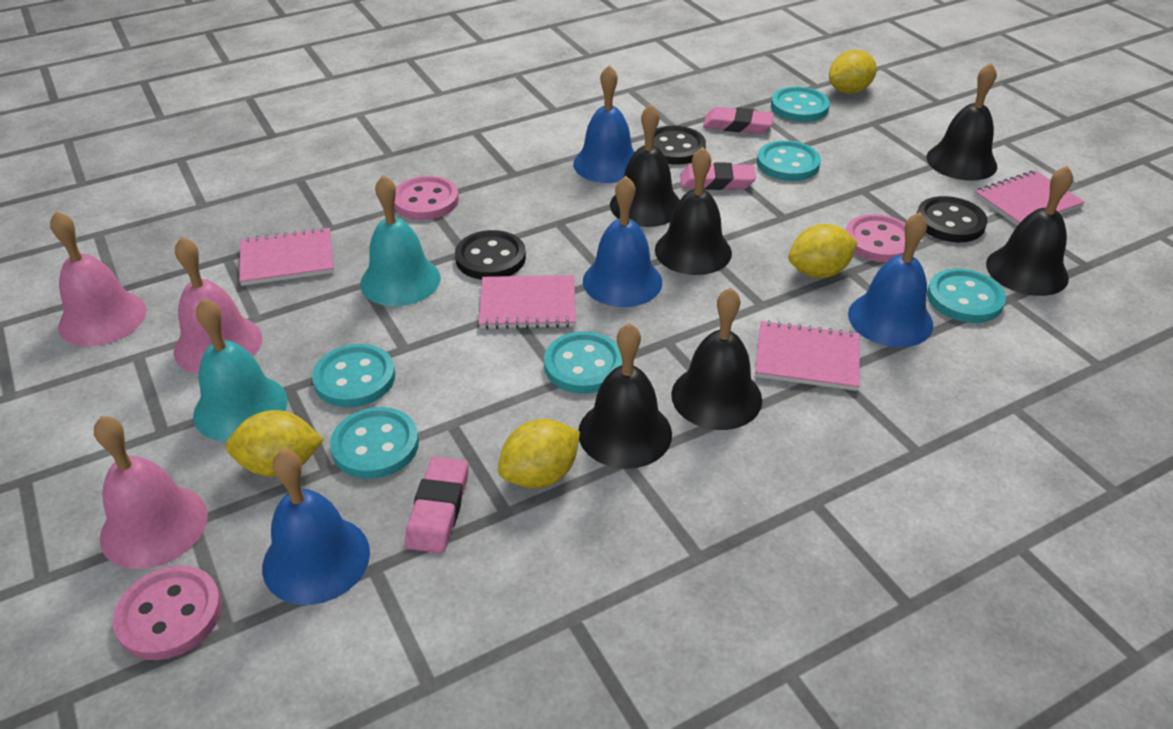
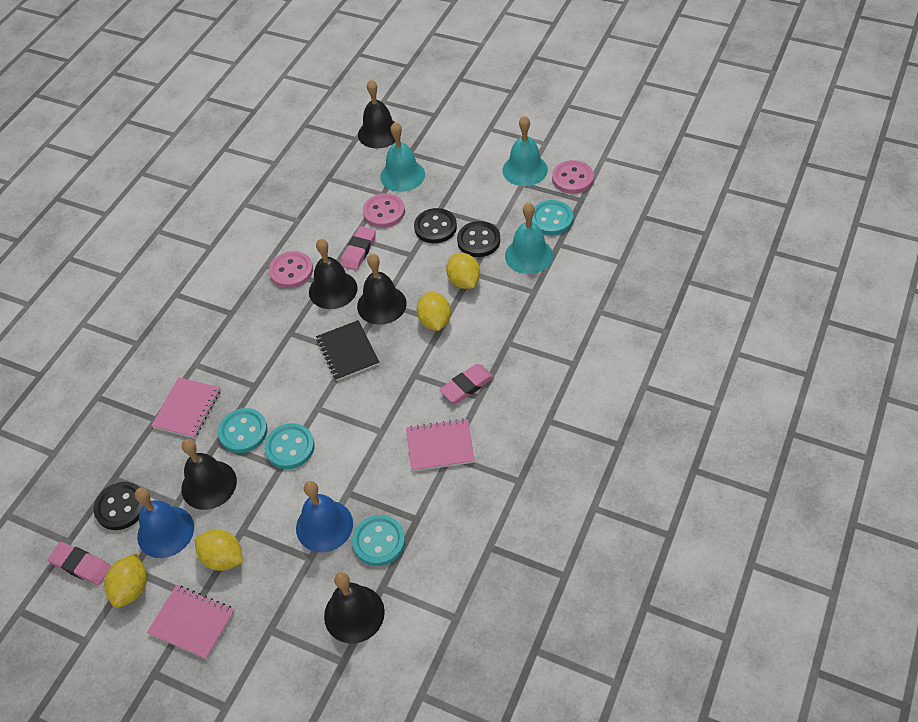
black bell: 6 -> 5
black notebook: 0 -> 1
blue bell: 4 -> 2
pink bell: 3 -> 0
pink notebook: 4 -> 3
turquoise bell: 2 -> 3
turquoise button: 6 -> 4

